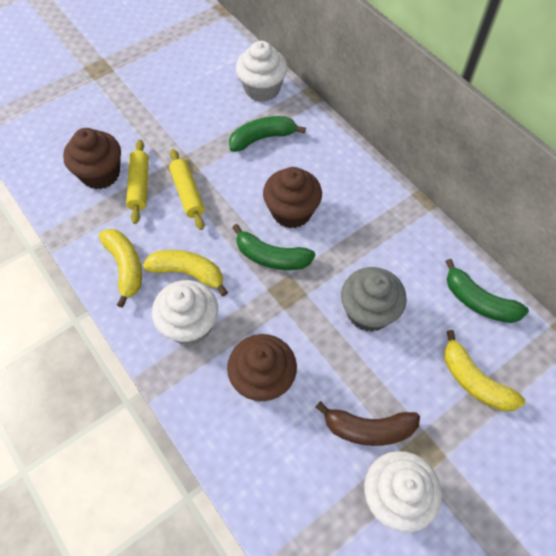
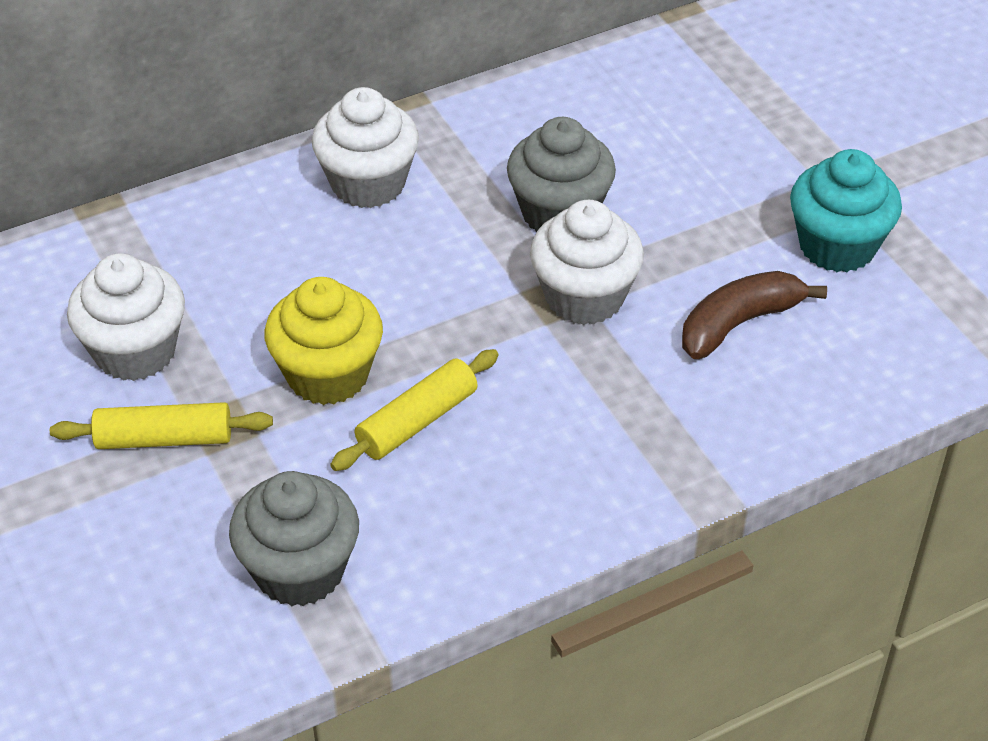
brown cupcake: 3 -> 0
green banana: 3 -> 0
grey cupcake: 1 -> 2
turquoise cupcake: 0 -> 1
yellow banana: 3 -> 0
yellow cupcake: 0 -> 1

